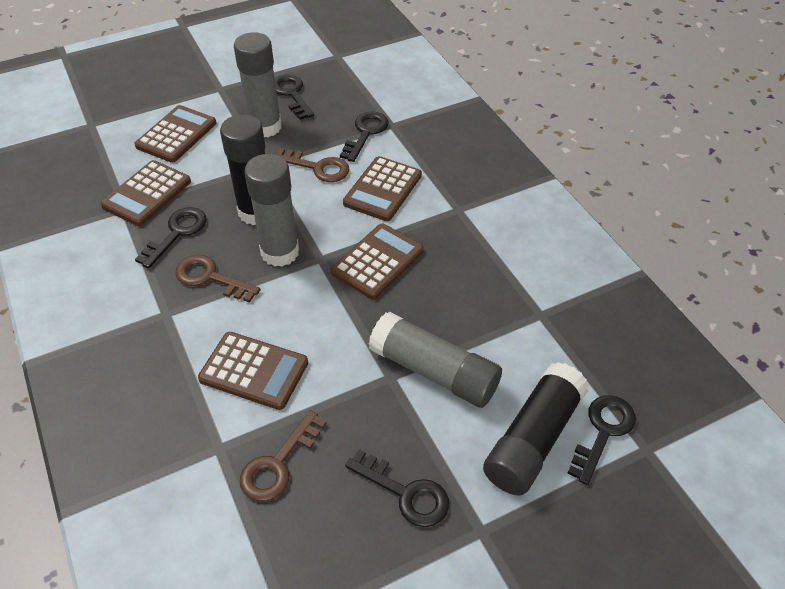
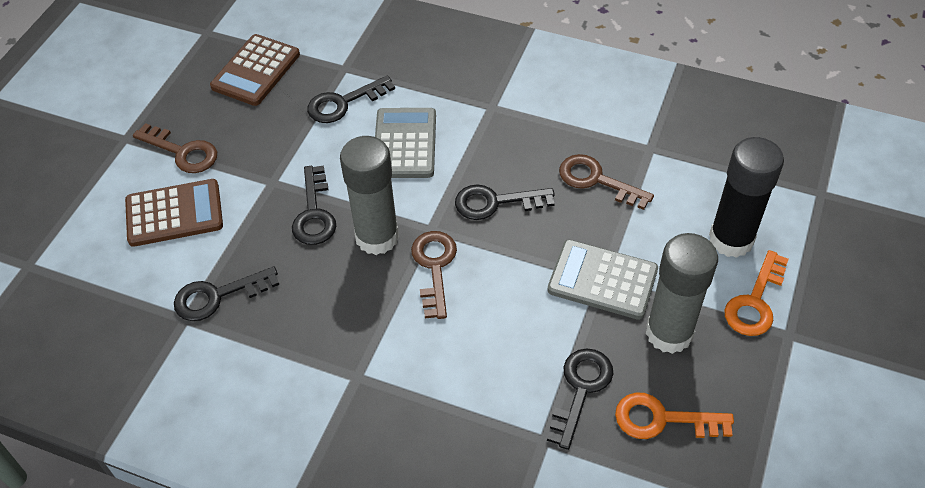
black glue stick: 2 -> 1
brown calculator: 5 -> 2
grey calculator: 0 -> 2
grey glue stick: 3 -> 2
orange key: 0 -> 2

